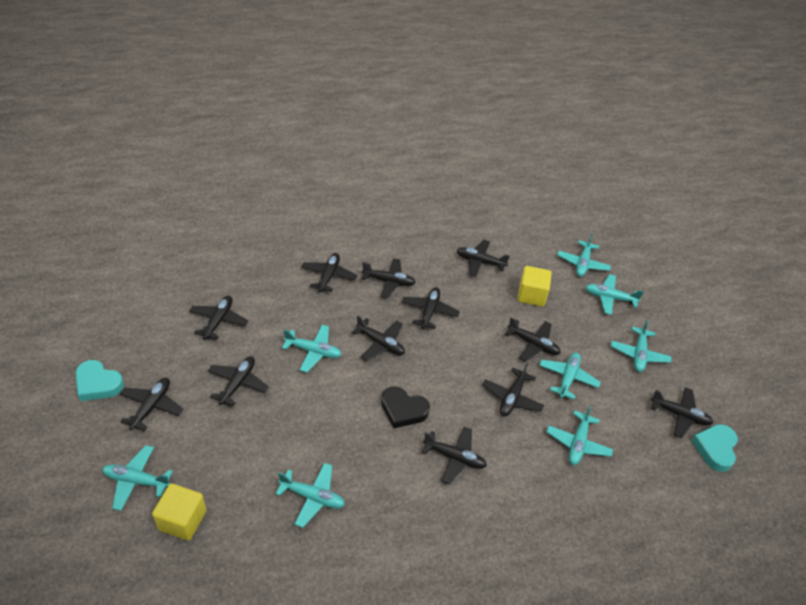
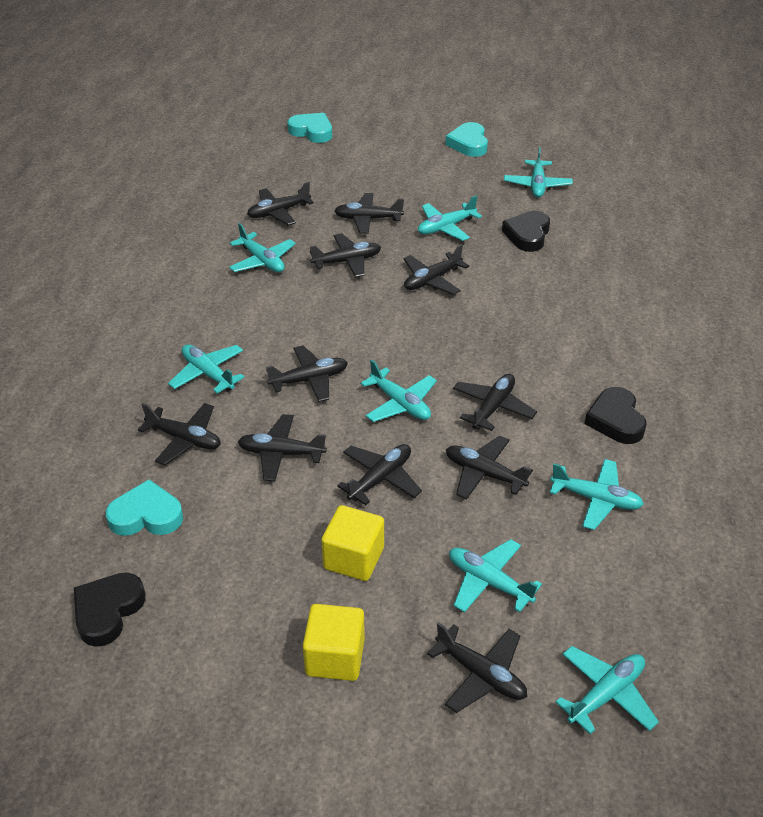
black heart: 1 -> 3
black plane: 12 -> 11
turquoise heart: 2 -> 3

